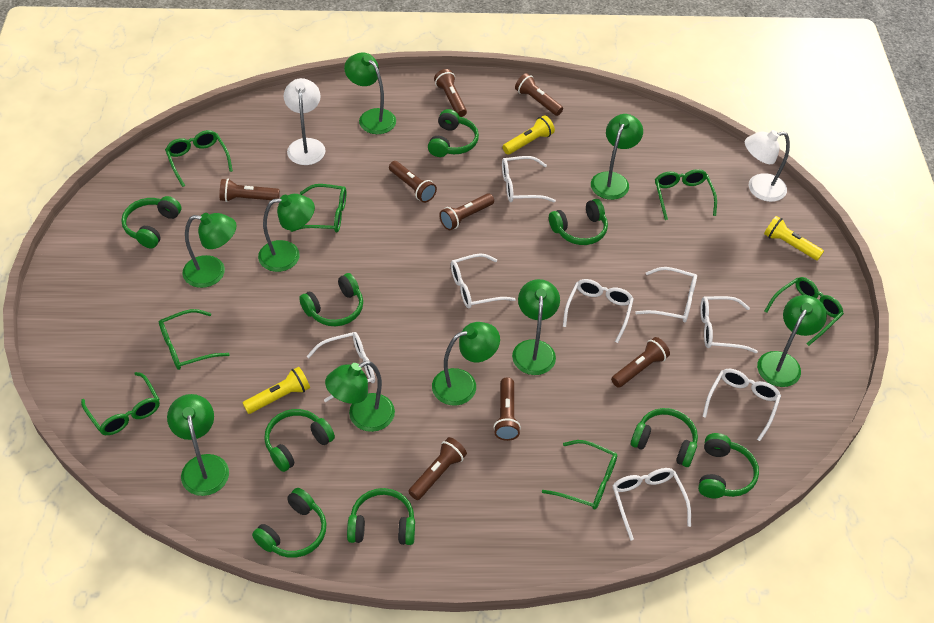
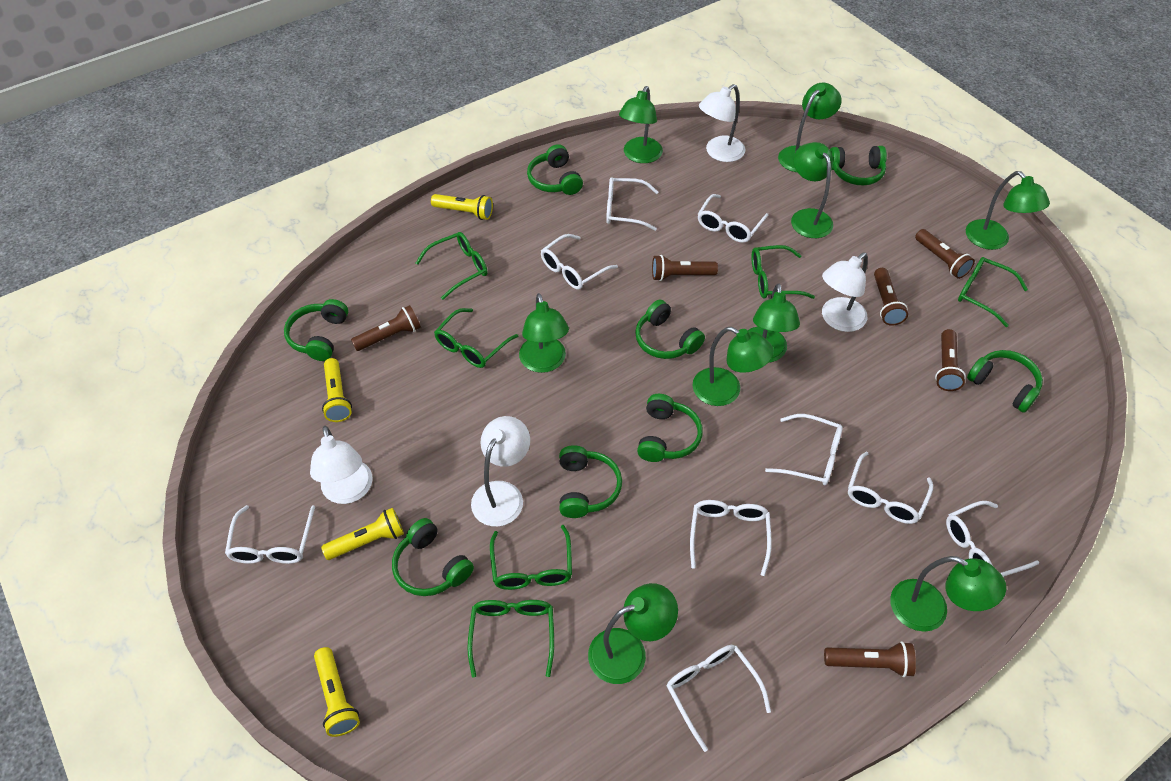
brown flashlight: 8 -> 6
green glasses: 7 -> 6
green headphones: 9 -> 8
white glasses: 8 -> 9
white lamp: 2 -> 4
yellow flashlight: 3 -> 4

